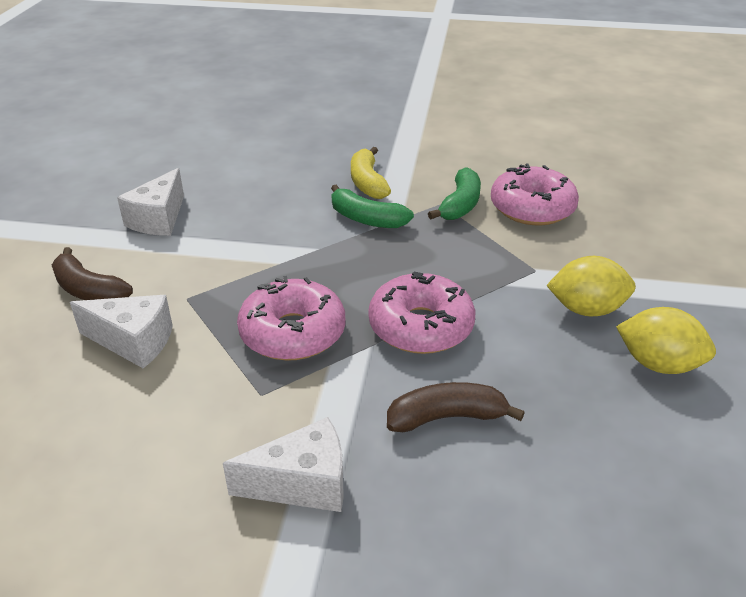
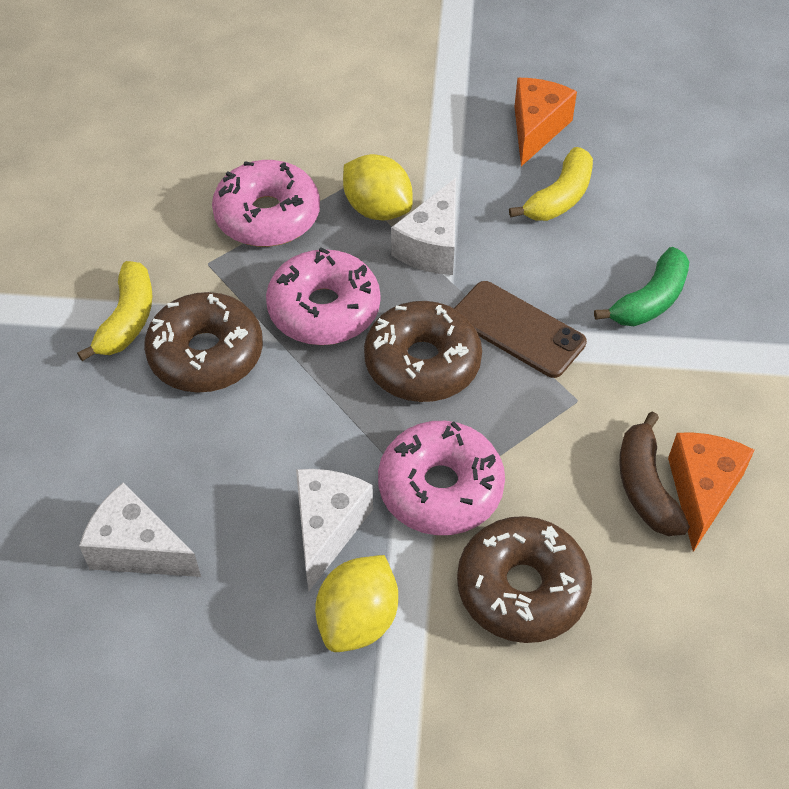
brown banana: 2 -> 1
brown donut: 0 -> 3
brown phone: 0 -> 1
green banana: 2 -> 1
orange cheese: 0 -> 2
yellow banana: 1 -> 2

